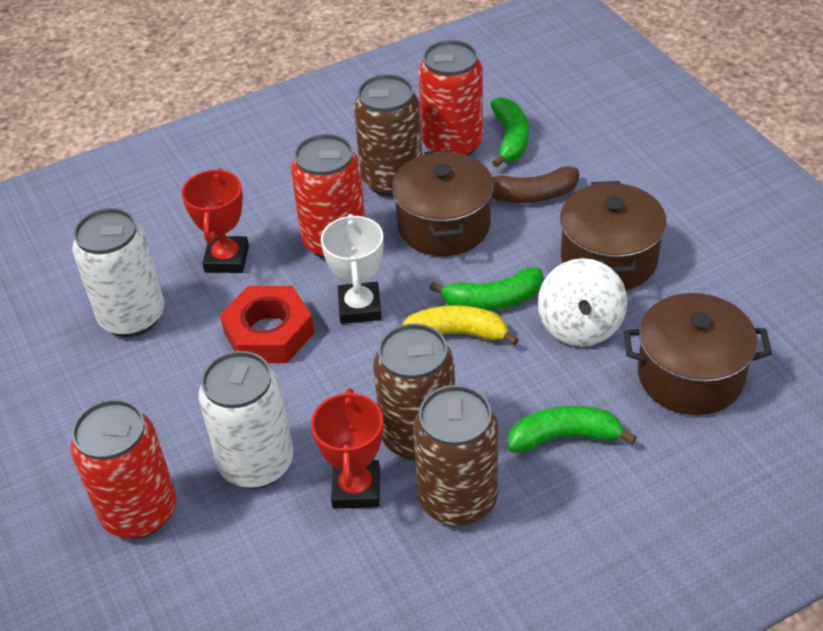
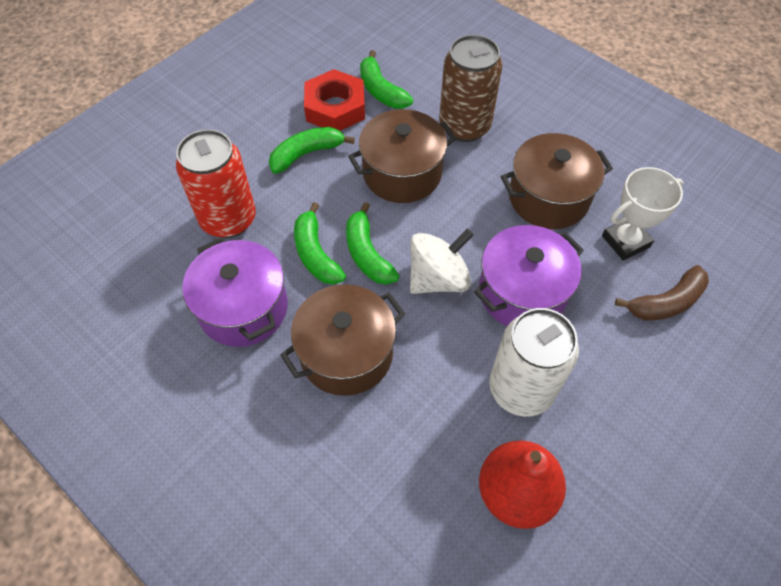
brown can: 3 -> 1
green banana: 3 -> 4
purple pot: 0 -> 2
red can: 3 -> 1
red pear: 0 -> 1
red trophy: 2 -> 0
white can: 2 -> 1
yellow banana: 1 -> 0

